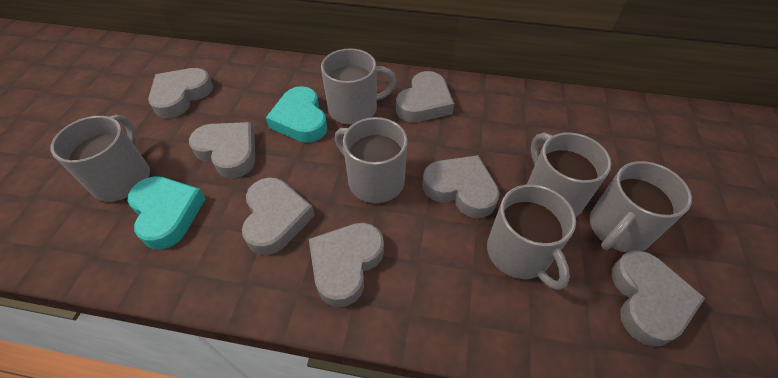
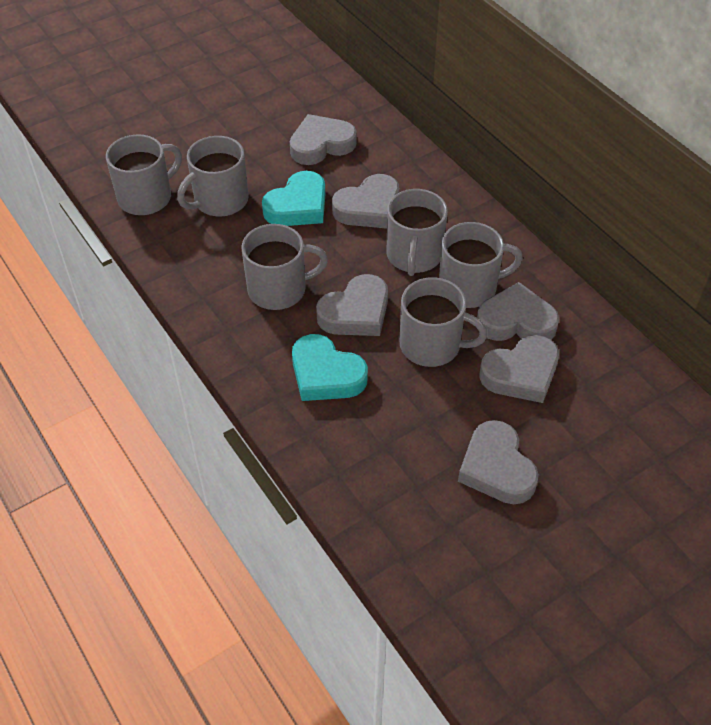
grey heart: 7 -> 6

